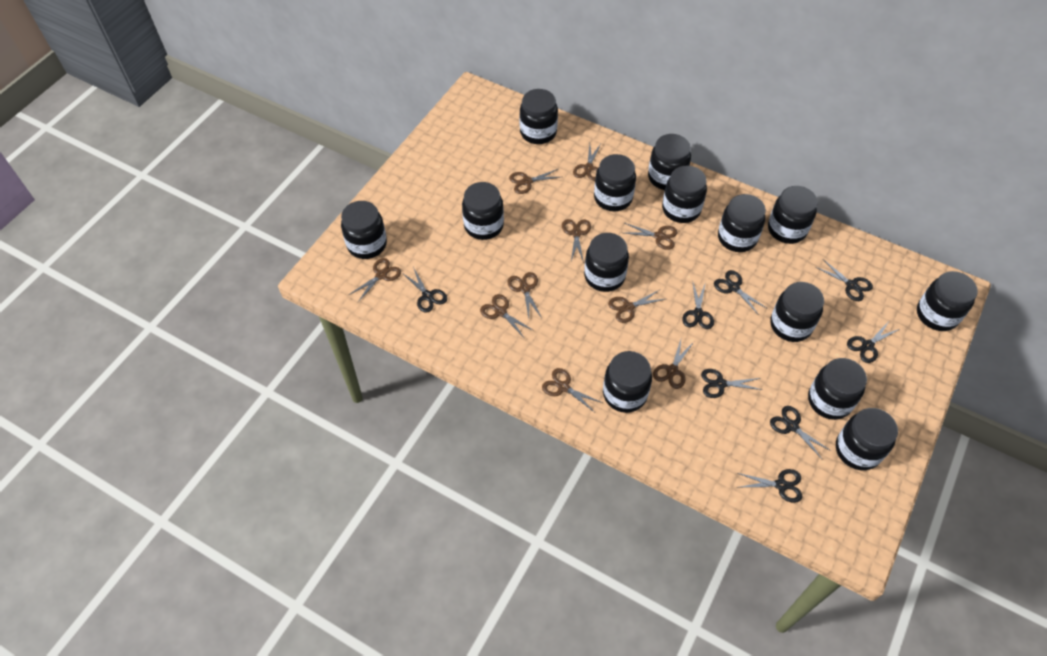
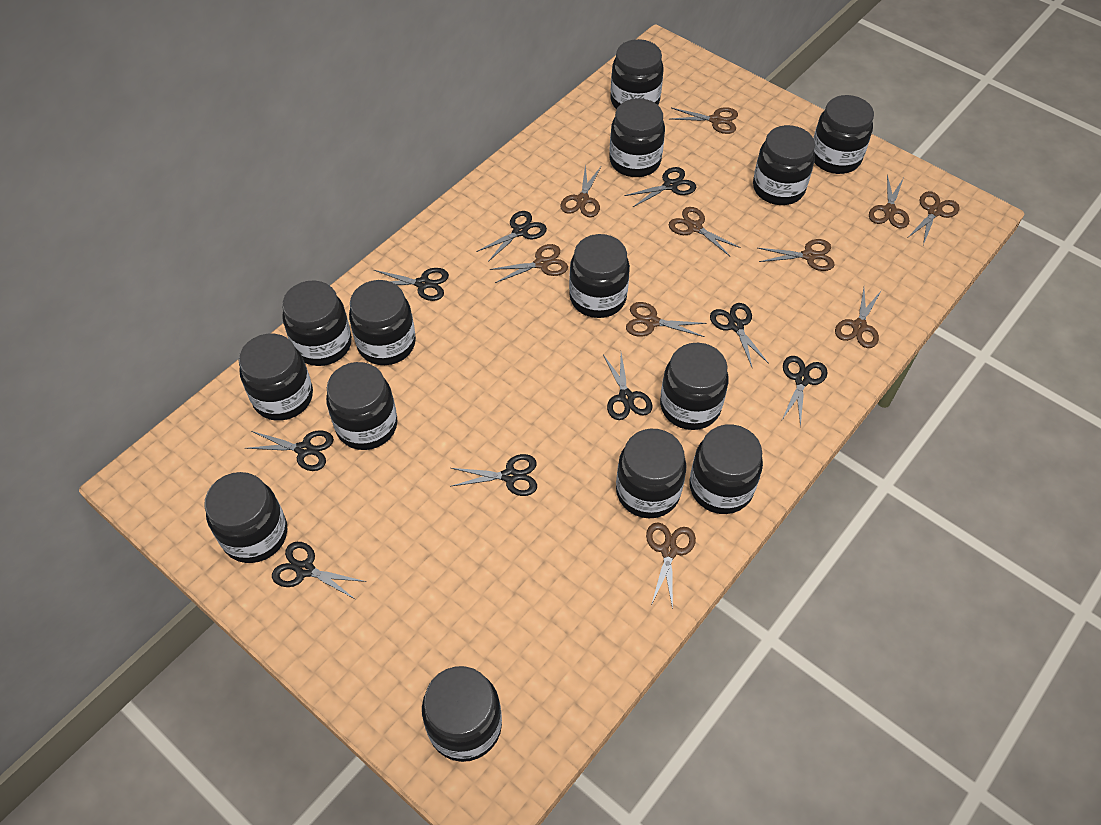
black scissors: 8 -> 9

